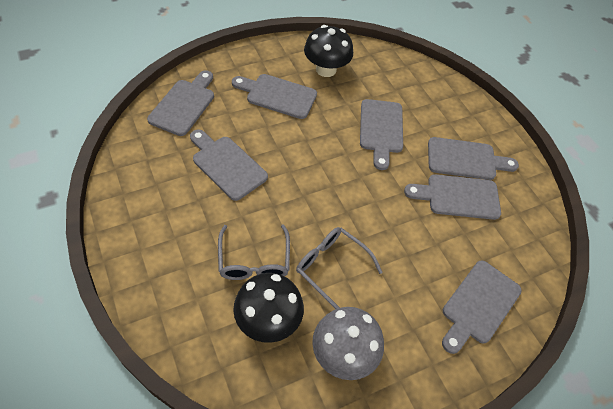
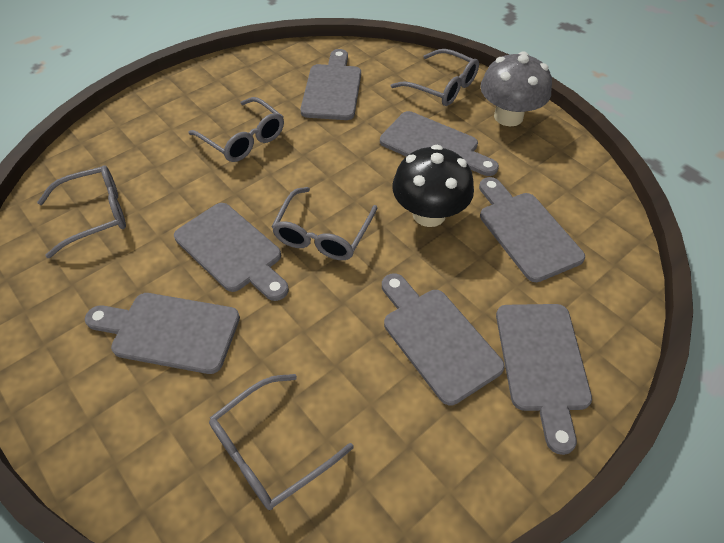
black mushroom: 2 -> 1
grey glasses: 2 -> 5

